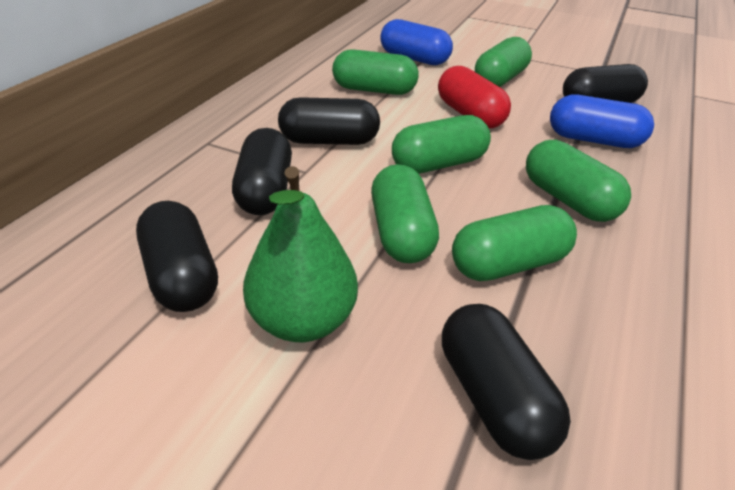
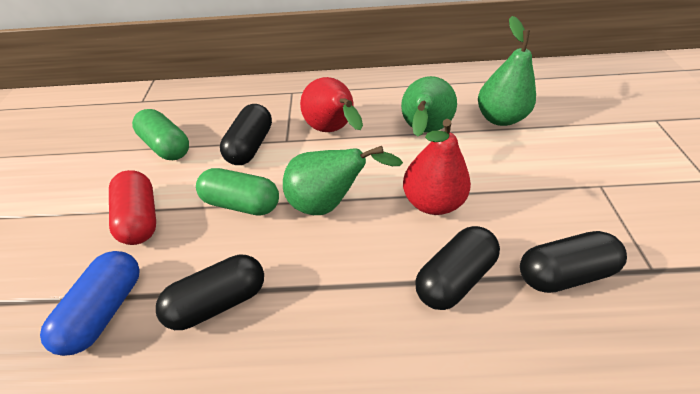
black capsule: 5 -> 4
blue capsule: 2 -> 1
green capsule: 6 -> 2
green pear: 1 -> 3
red pear: 0 -> 2

